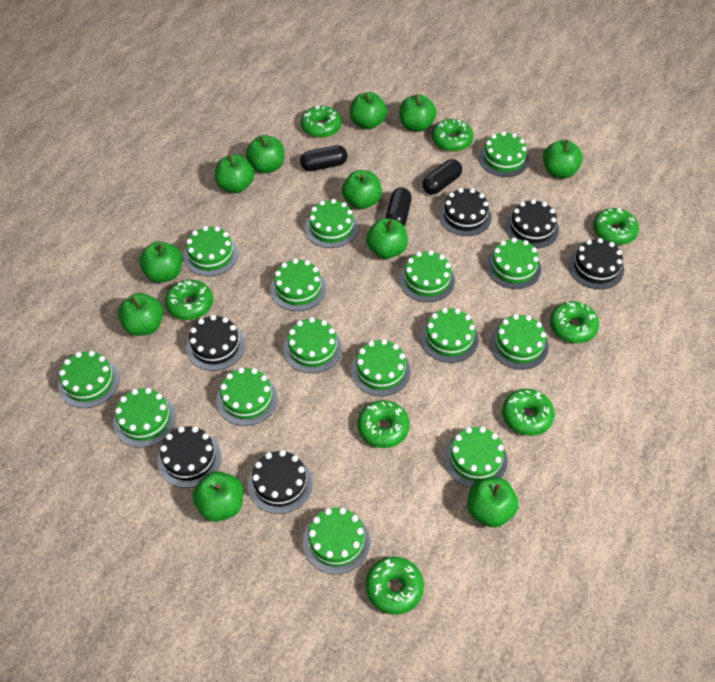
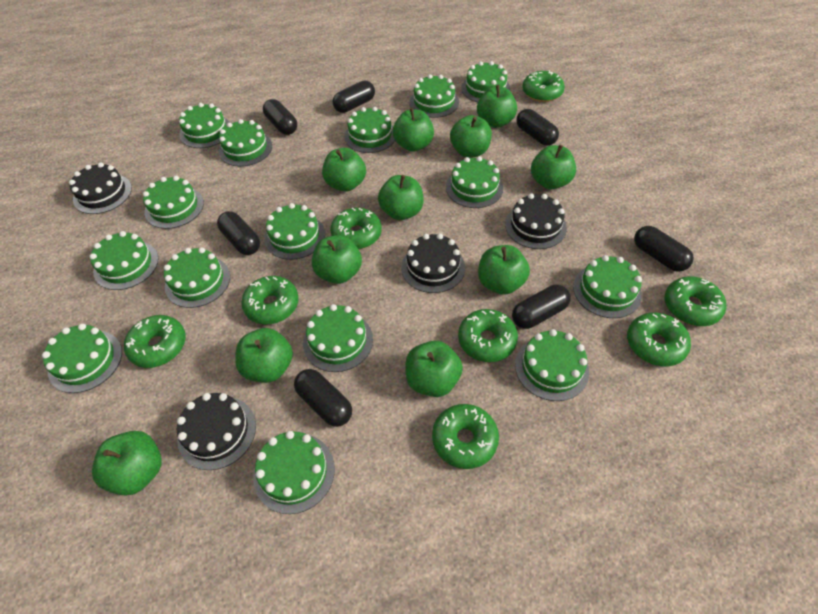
black cake: 6 -> 4
black capsule: 3 -> 7

